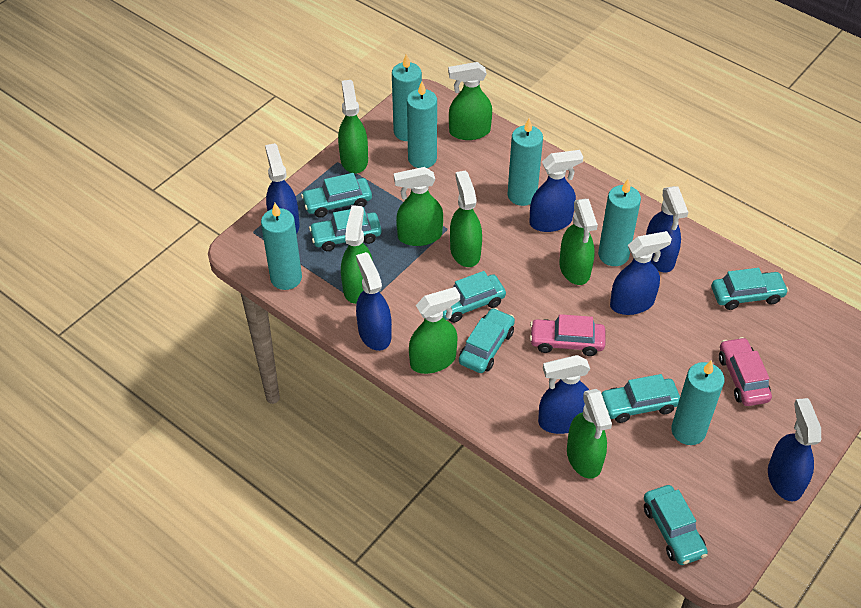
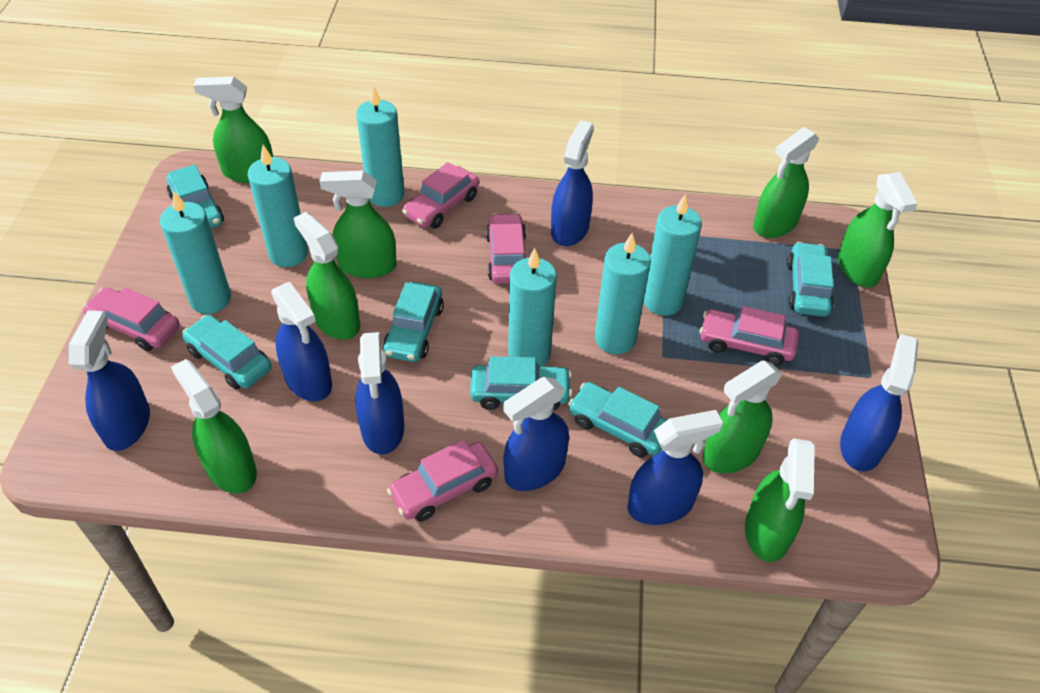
pink car: 2 -> 5
turquoise car: 7 -> 6

